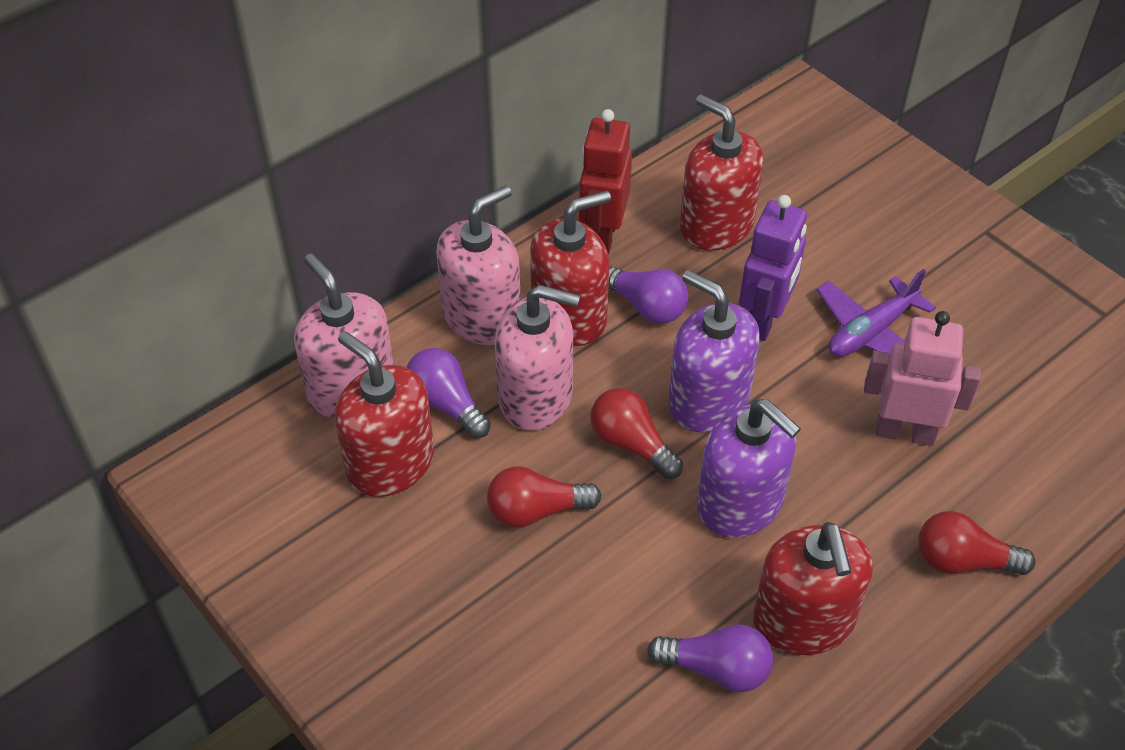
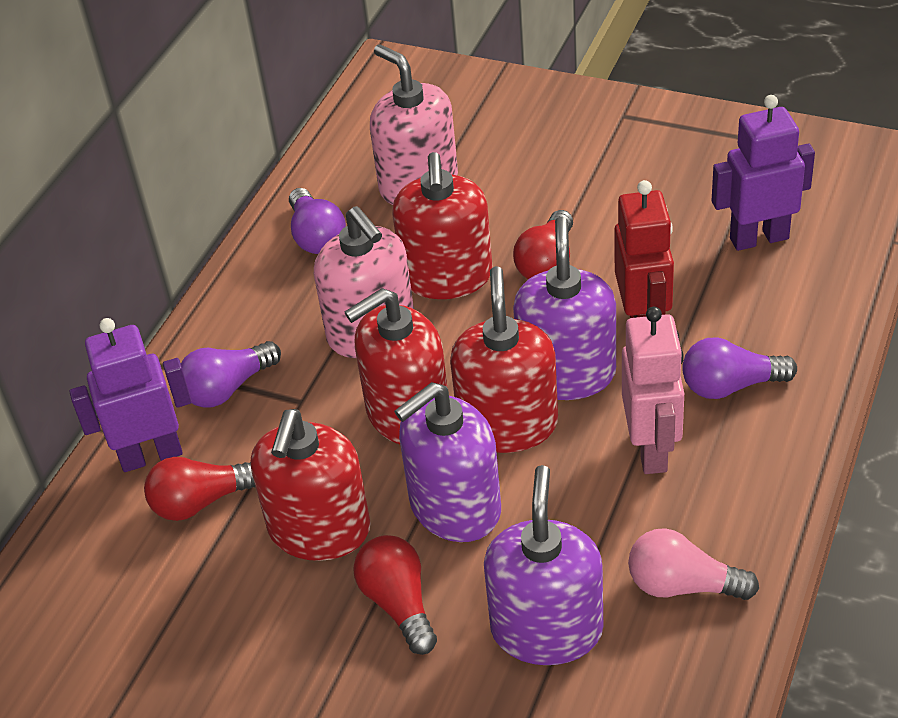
pink light bulb: 0 -> 1
pink soap dispenser: 3 -> 2
purple plane: 1 -> 0
purple robot: 1 -> 2
purple soap dispenser: 2 -> 3

